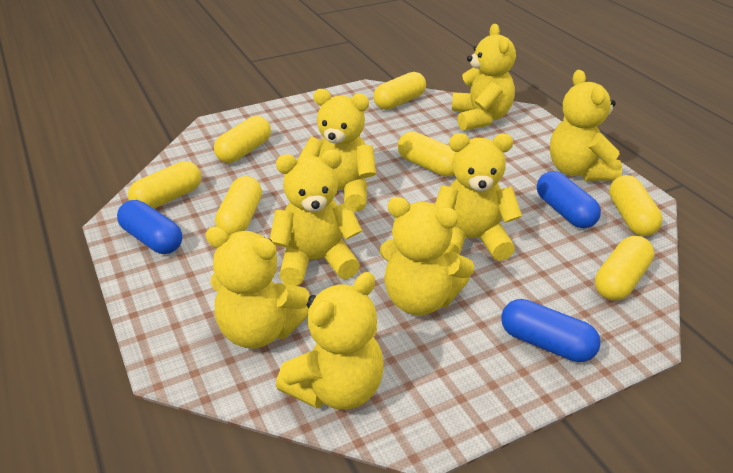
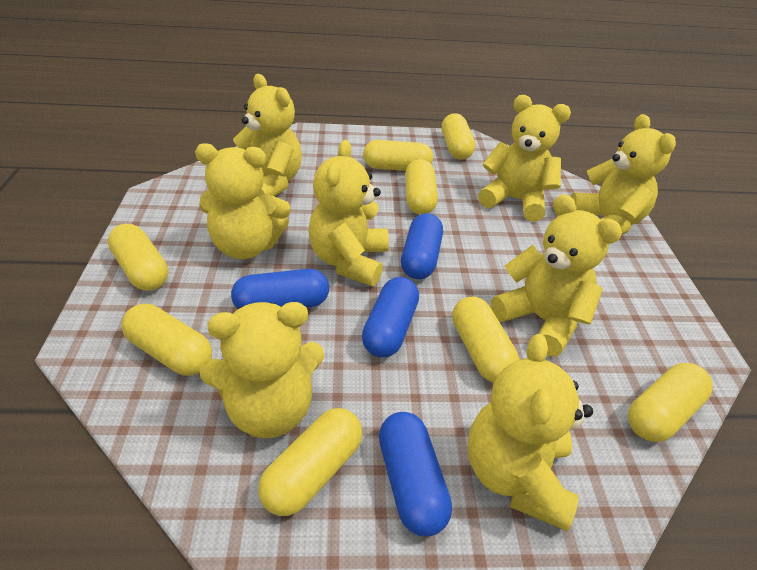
blue capsule: 3 -> 4
yellow capsule: 7 -> 8

